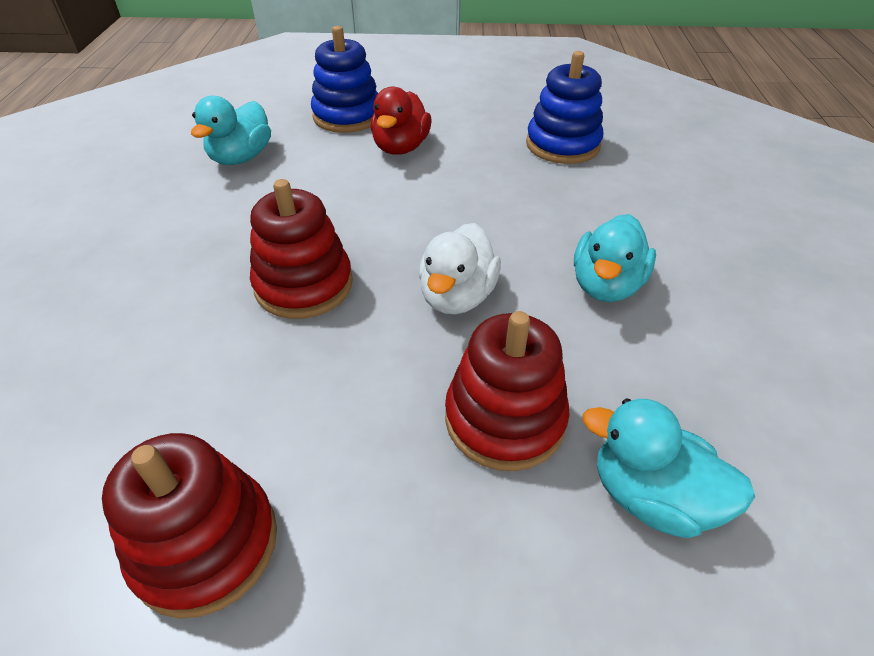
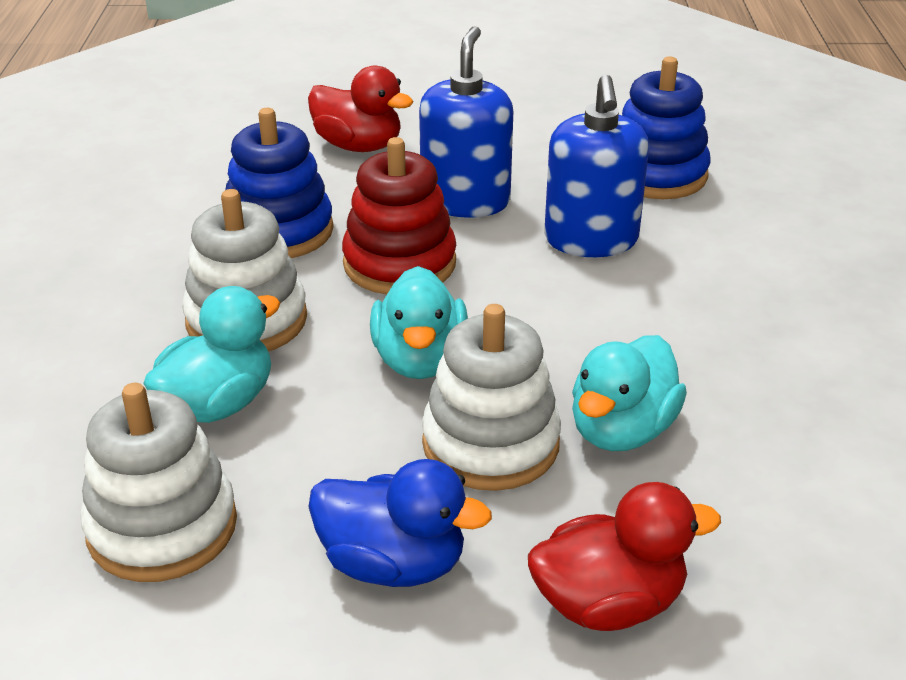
blue duck: 0 -> 1
blue soap dispenser: 0 -> 2
red duck: 1 -> 2
red stacking toy: 3 -> 1
white duck: 1 -> 0
white stacking toy: 0 -> 3

